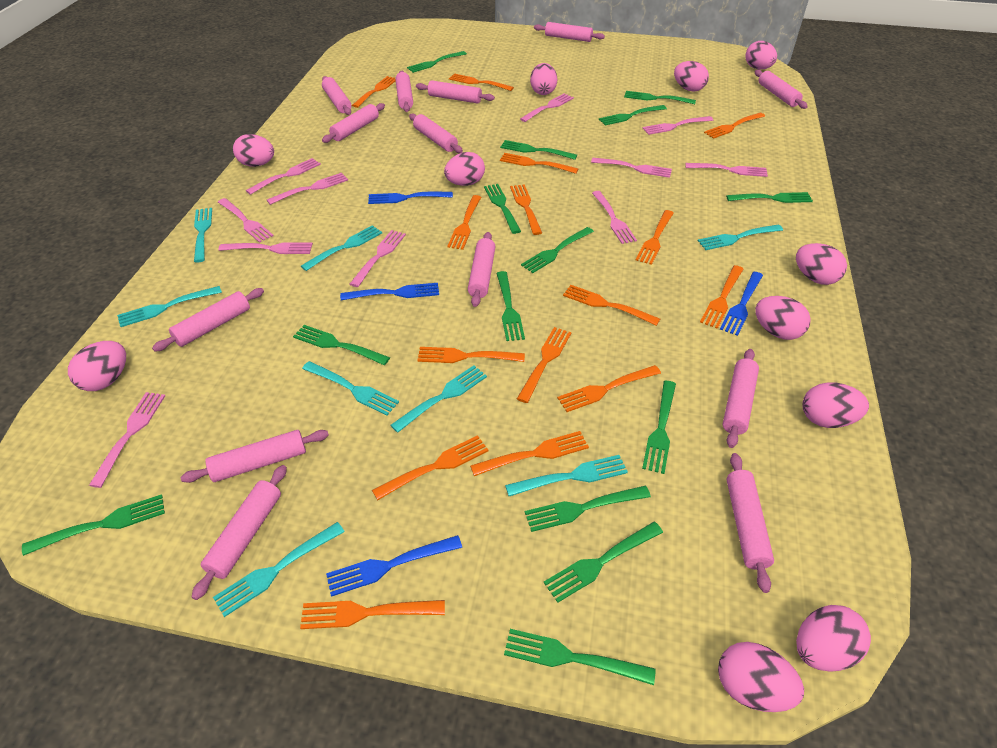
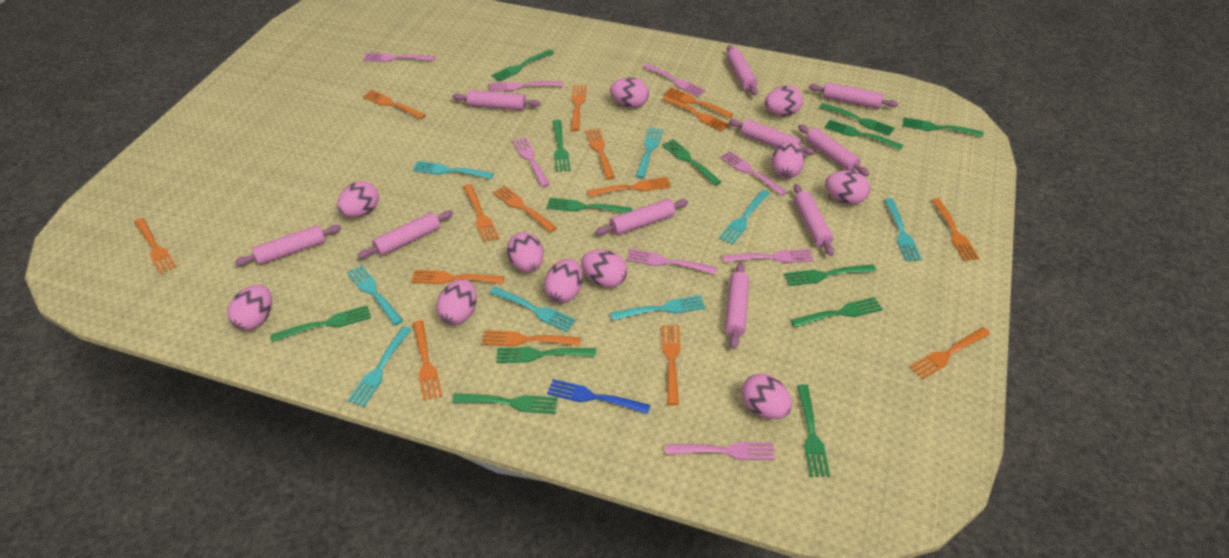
blue fork: 4 -> 1
green fork: 14 -> 13
pink fork: 11 -> 8
pink rolling pin: 13 -> 10

